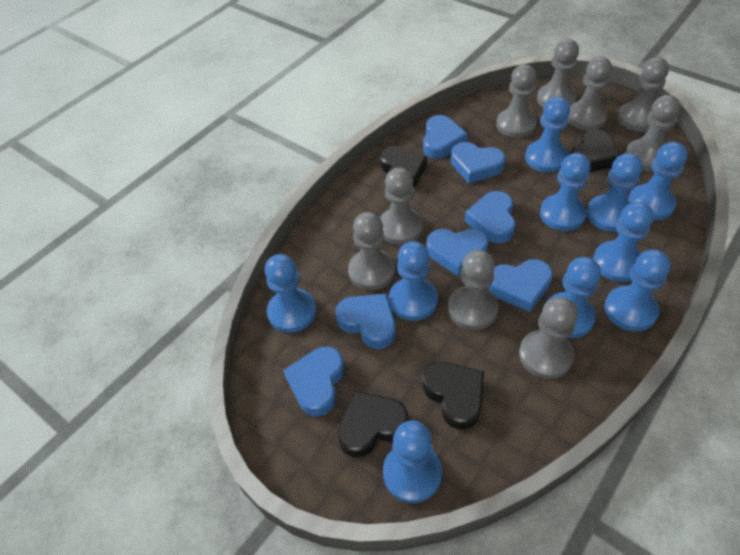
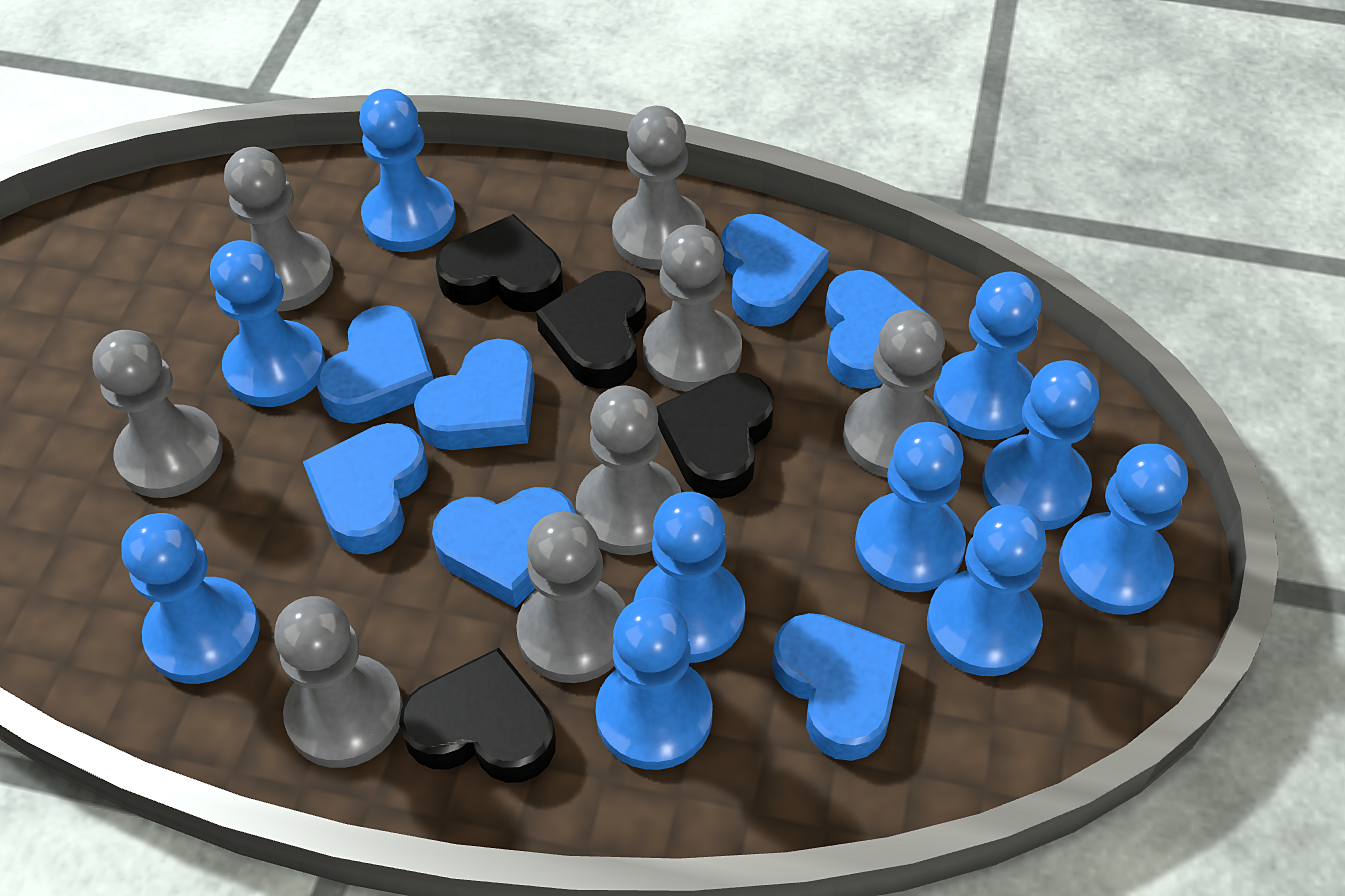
grey pawn: 9 -> 8

